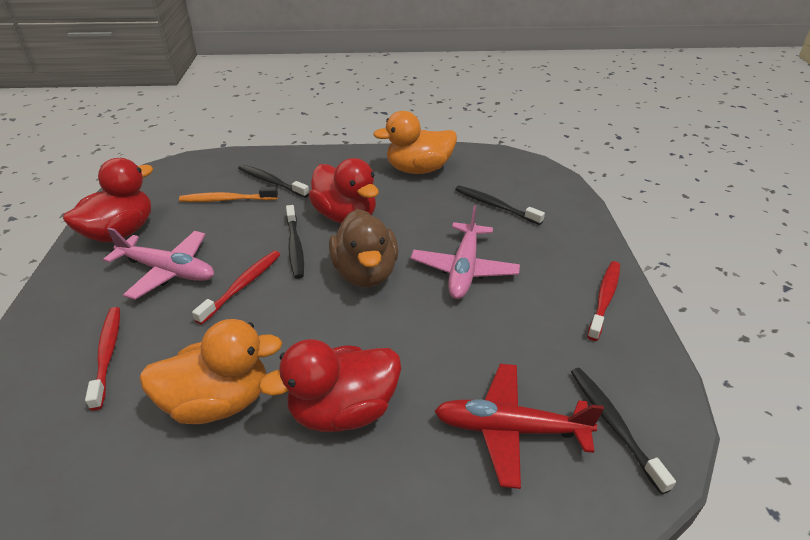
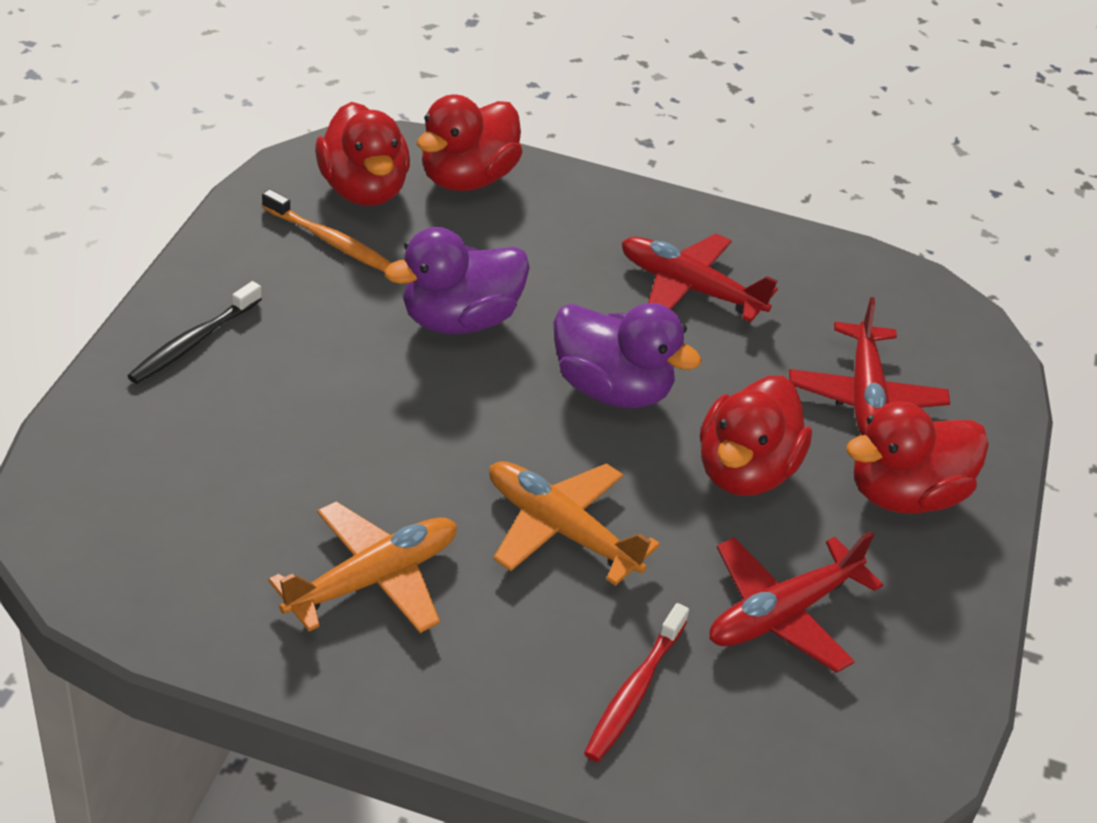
black toothbrush: 4 -> 1
brown duck: 1 -> 0
orange duck: 2 -> 0
orange plane: 0 -> 2
pink plane: 2 -> 0
purple duck: 0 -> 2
red duck: 3 -> 4
red plane: 1 -> 3
red toothbrush: 3 -> 1

